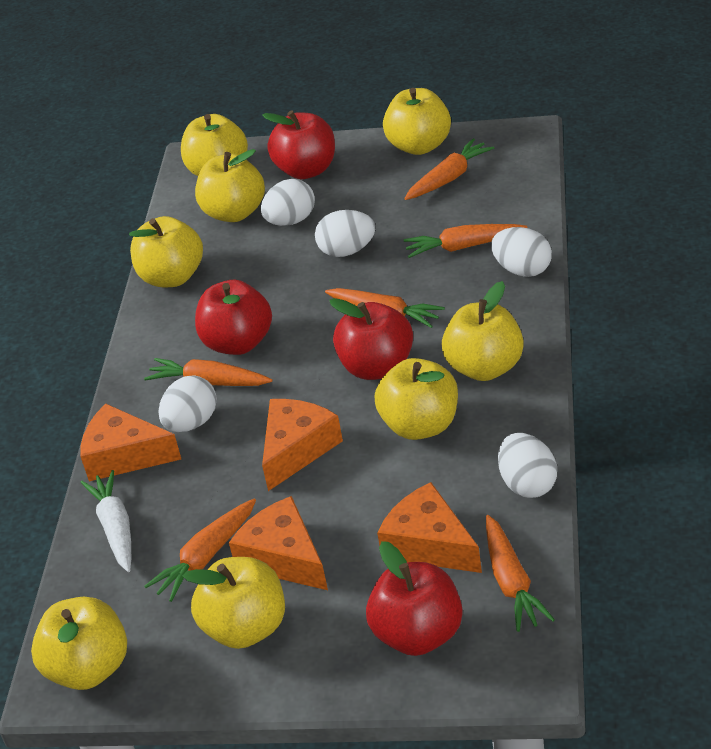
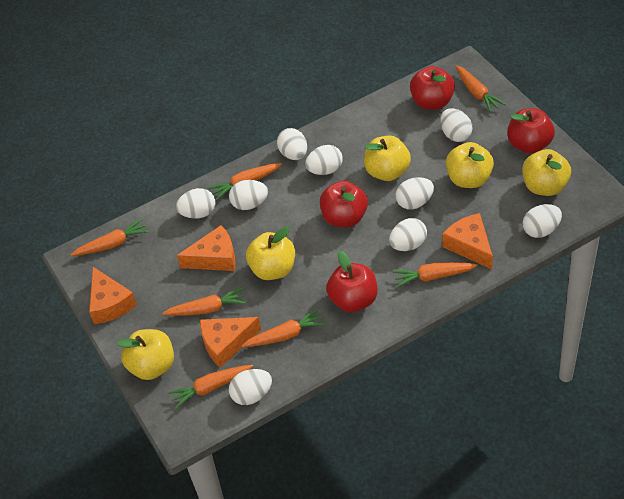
orange carrot: 6 -> 7
white carrot: 1 -> 0
white egg: 5 -> 9
yellow apple: 8 -> 5

